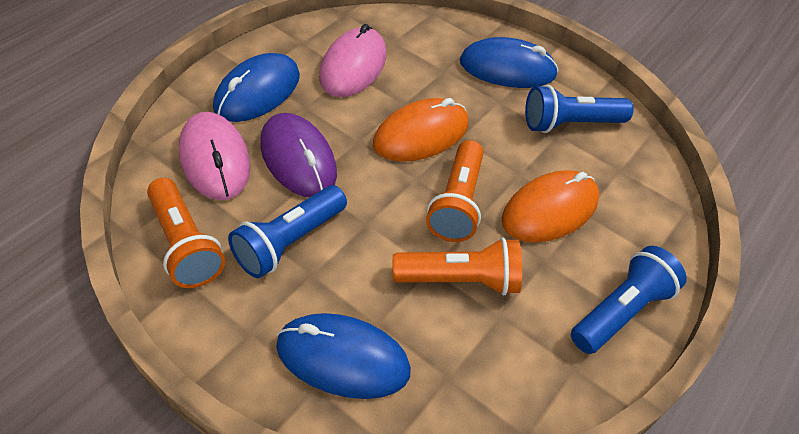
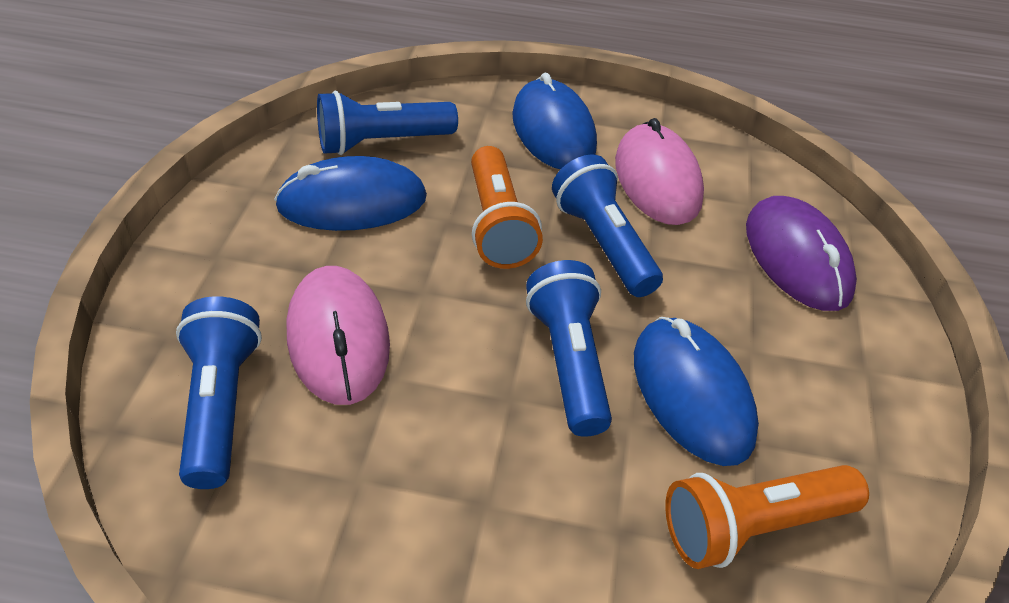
blue flashlight: 3 -> 4
orange flashlight: 3 -> 2
orange mouse: 2 -> 0

